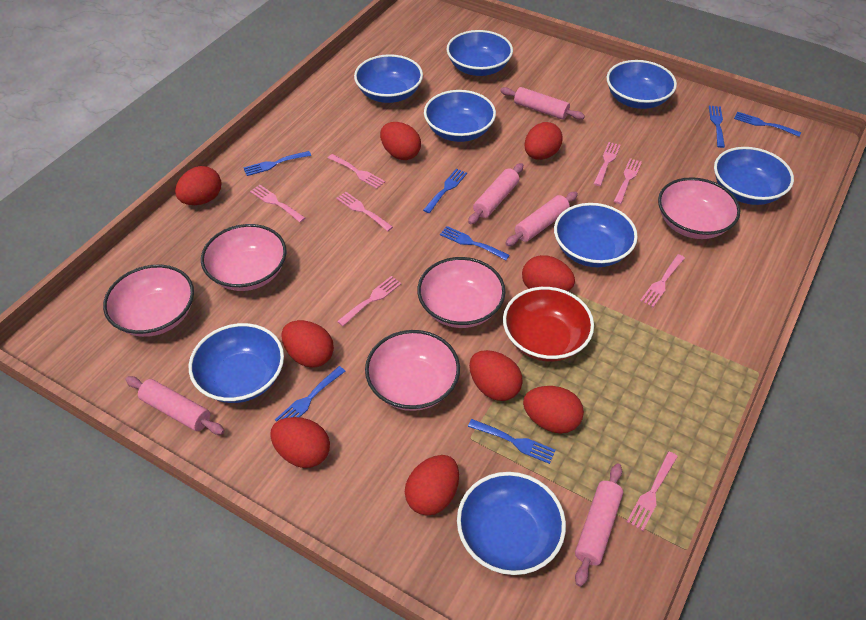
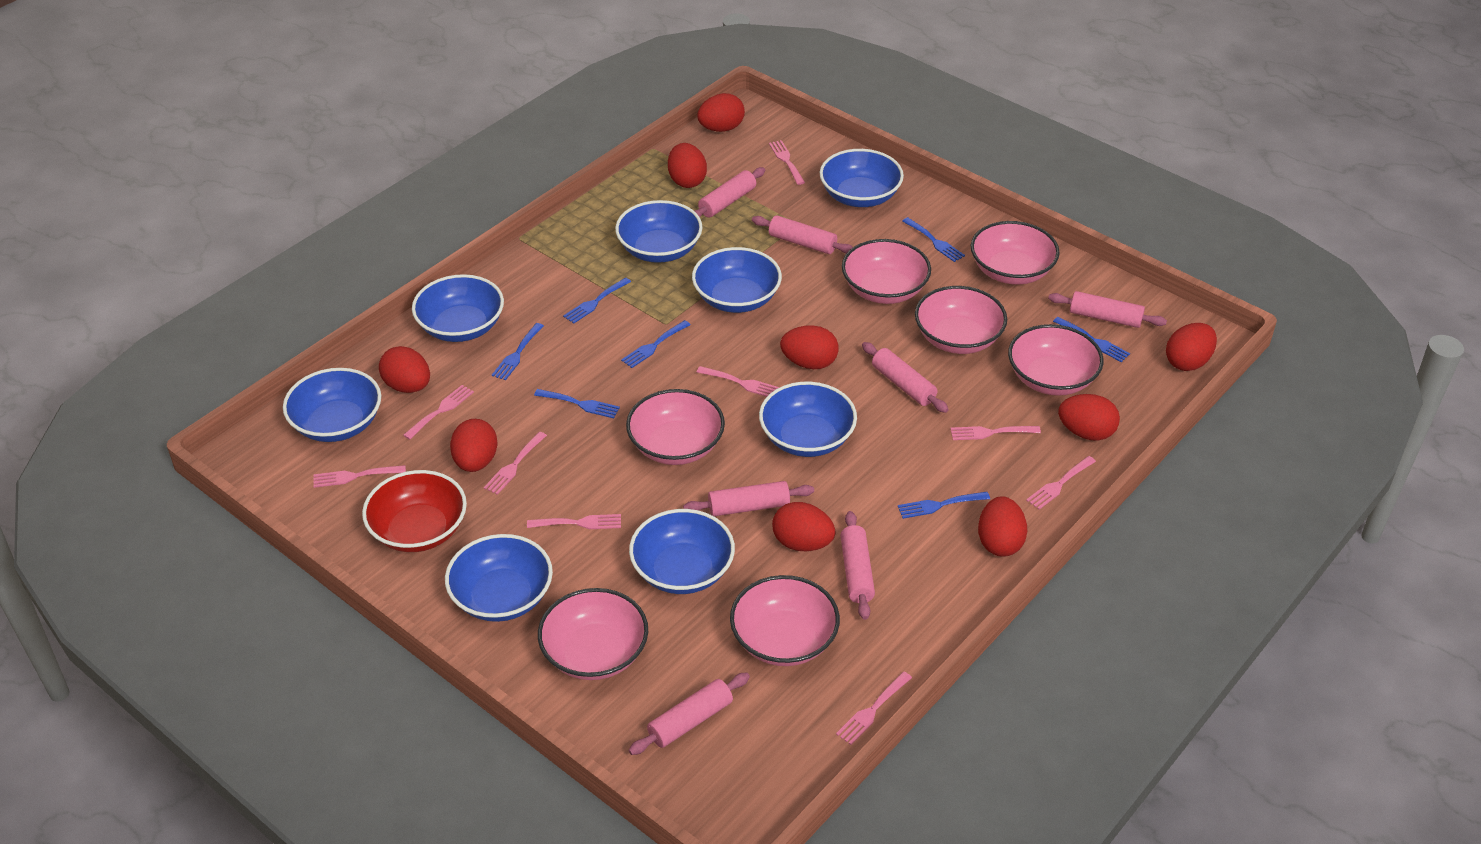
pink bowl: 5 -> 7
pink fork: 8 -> 9
pink rolling pin: 5 -> 7

